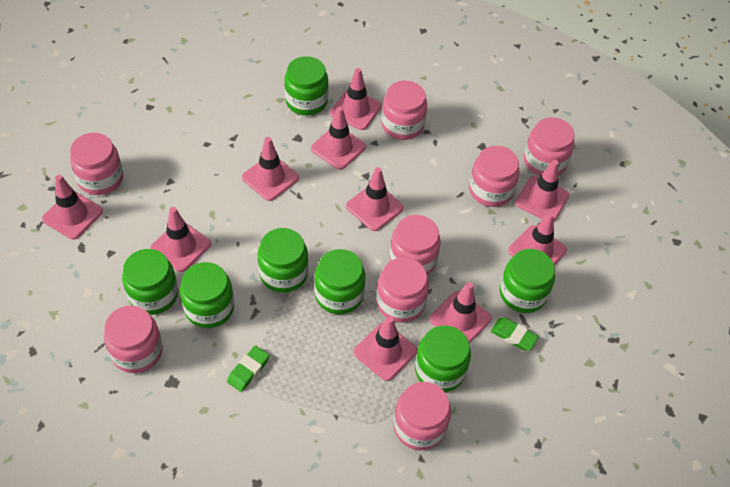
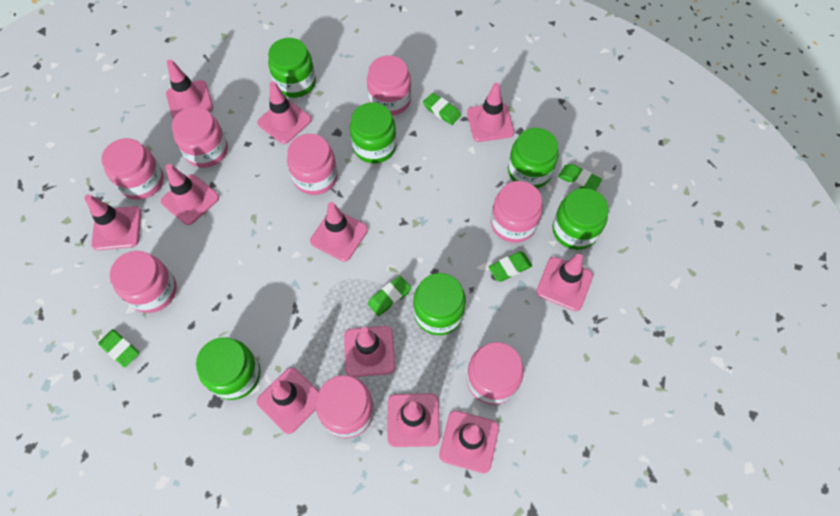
green eraser: 2 -> 5
green jar: 7 -> 6
pink traffic cone: 10 -> 11

